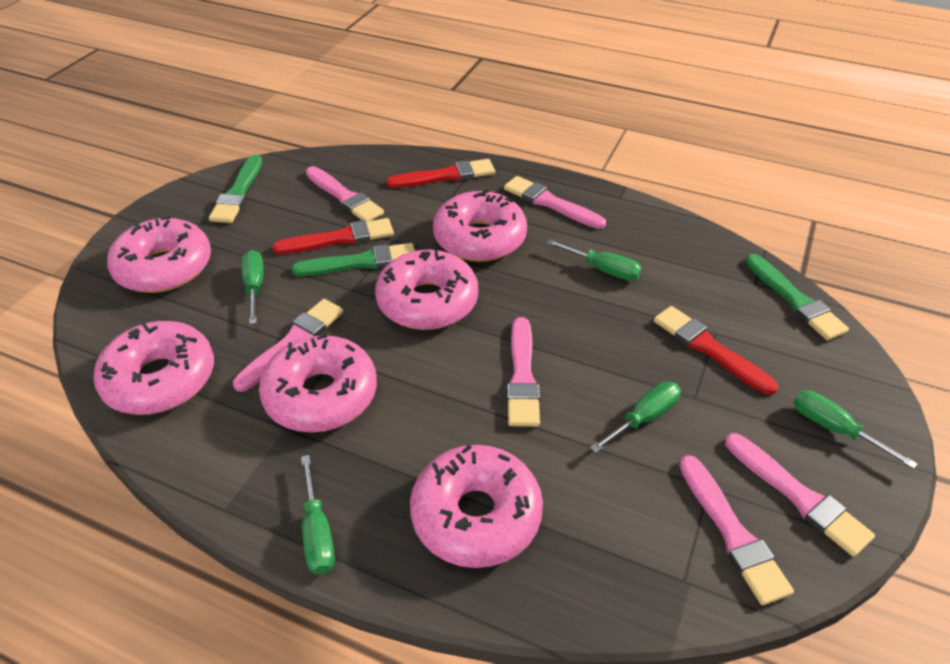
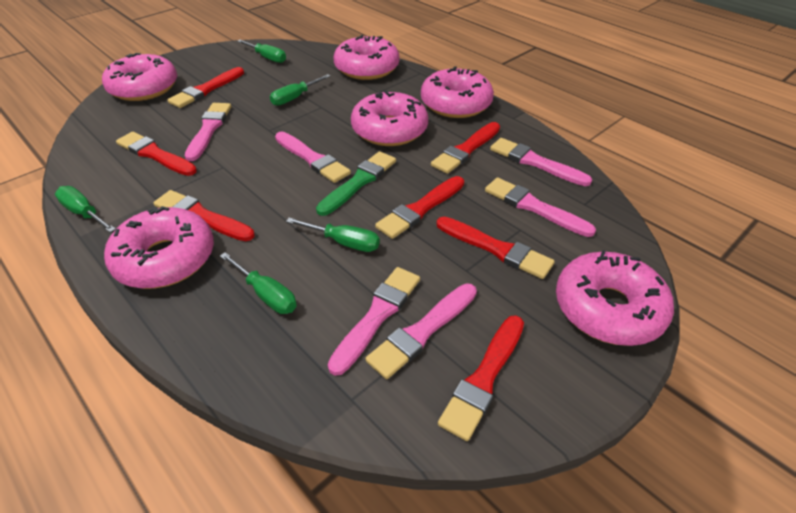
green brush: 3 -> 1
red brush: 3 -> 7

